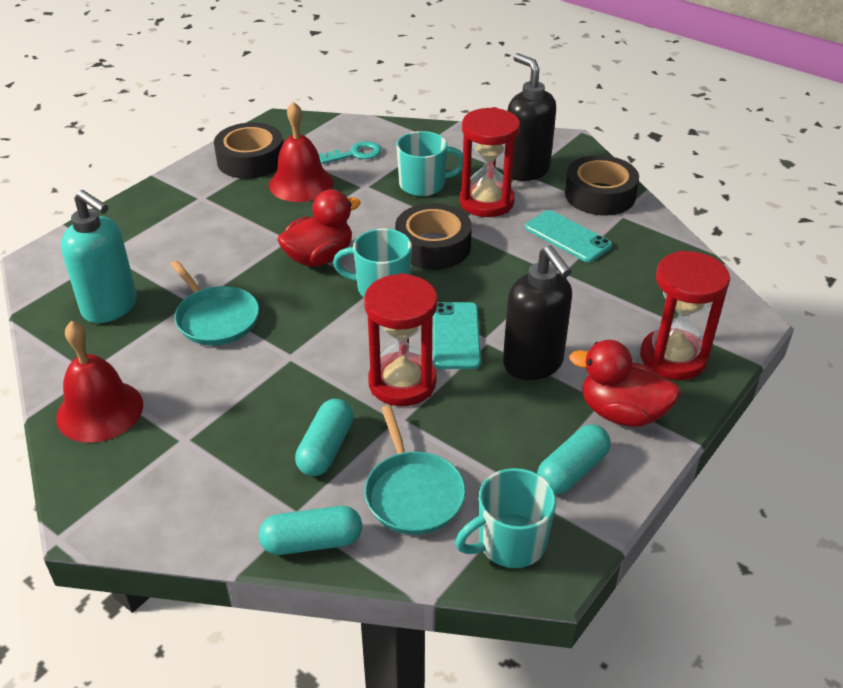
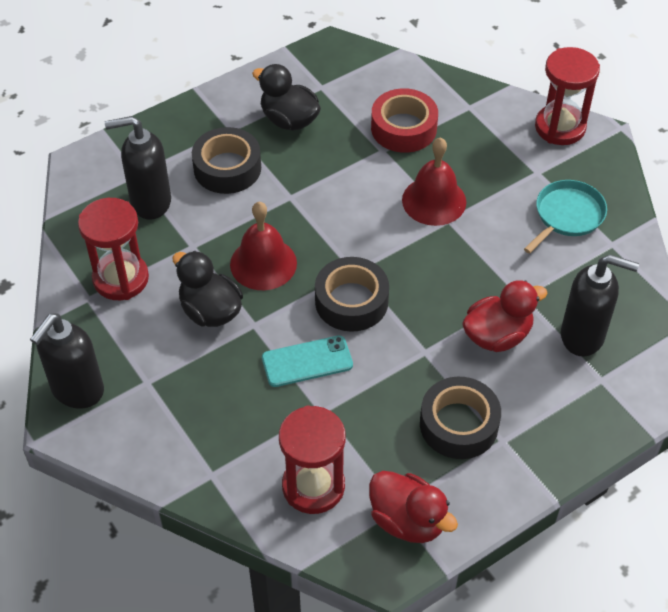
black duck: 0 -> 2
black soap dispenser: 2 -> 3
red tape: 0 -> 1
turquoise capsule: 3 -> 0
turquoise key: 1 -> 0
turquoise mug: 3 -> 0
turquoise pan: 2 -> 1
turquoise phone: 2 -> 1
turquoise soap dispenser: 1 -> 0

